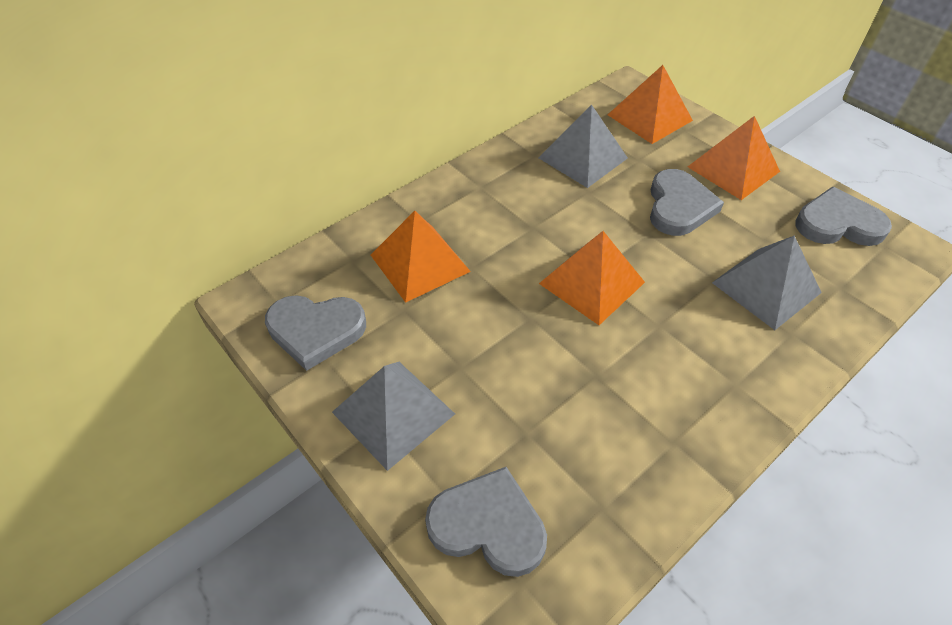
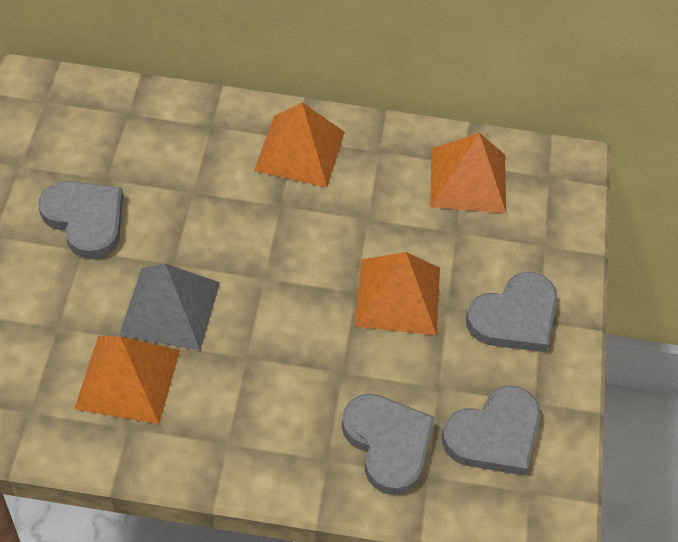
grey pyramid: 3 -> 1

